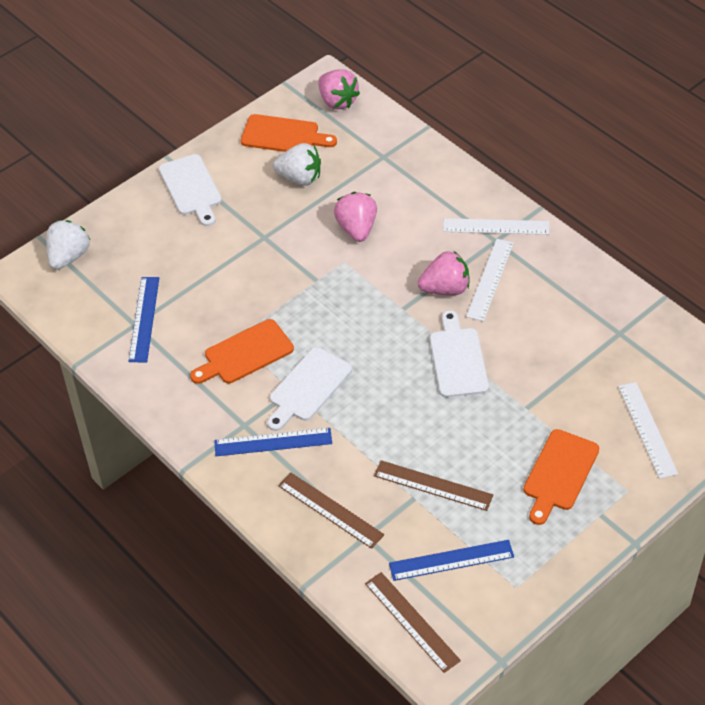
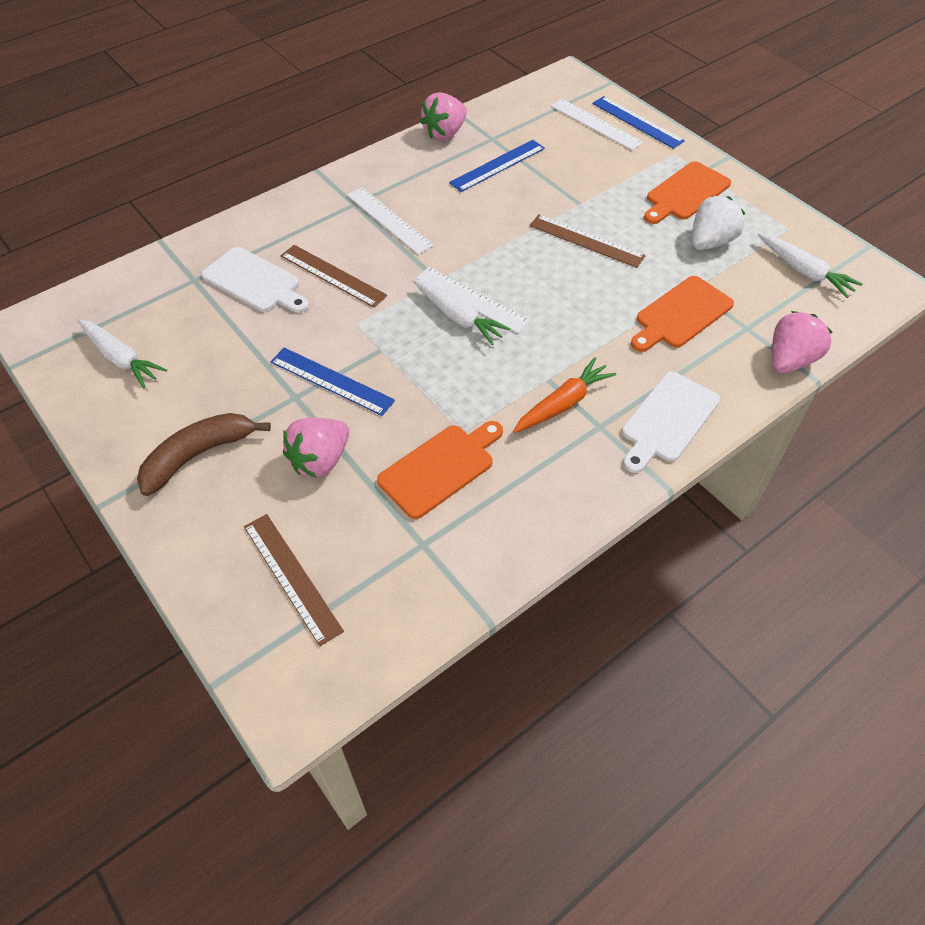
brown banana: 0 -> 1
orange carrot: 0 -> 1
white carrot: 0 -> 3
white cutting board: 3 -> 2
white strawberry: 2 -> 1

